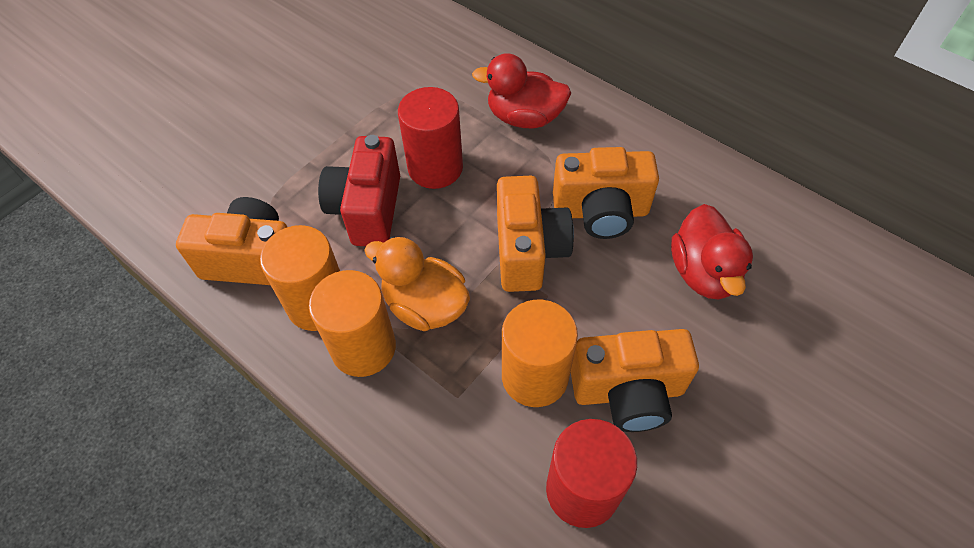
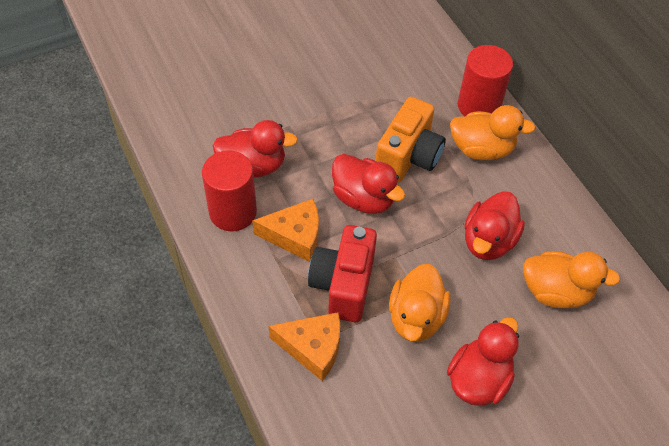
orange camera: 4 -> 1
orange cheese: 0 -> 2
orange cylinder: 3 -> 0
orange duck: 1 -> 3
red duck: 2 -> 4

